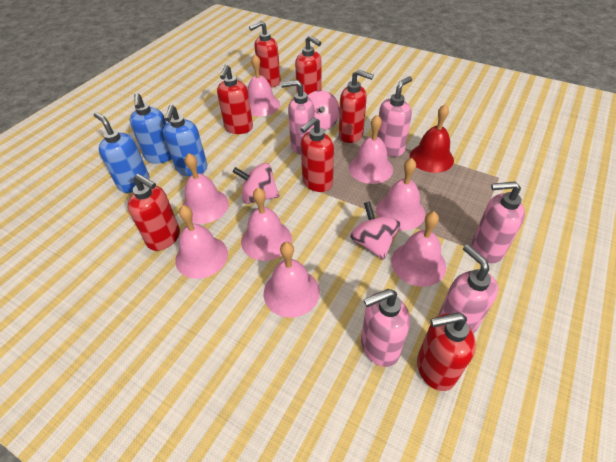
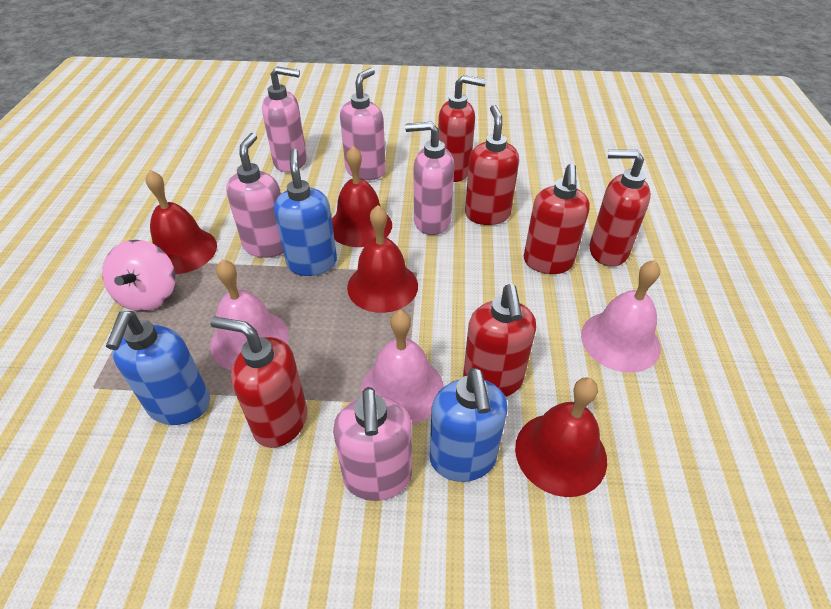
pink bell: 8 -> 3
pink spinning top: 3 -> 1
red bell: 1 -> 4
red soap dispenser: 7 -> 6

